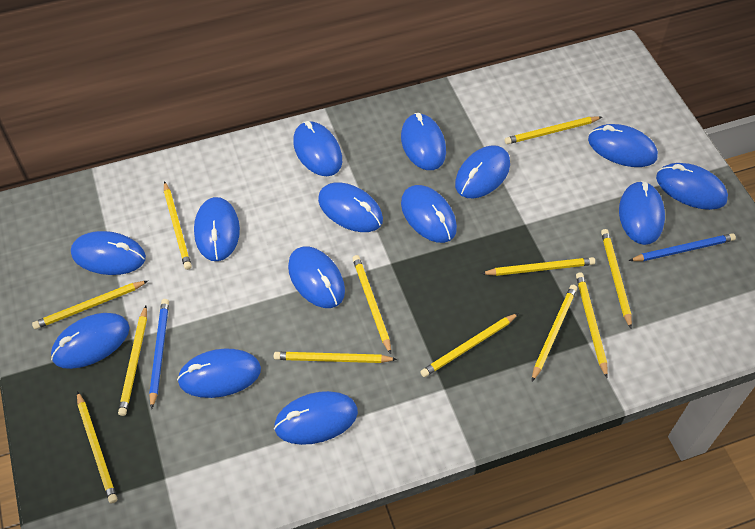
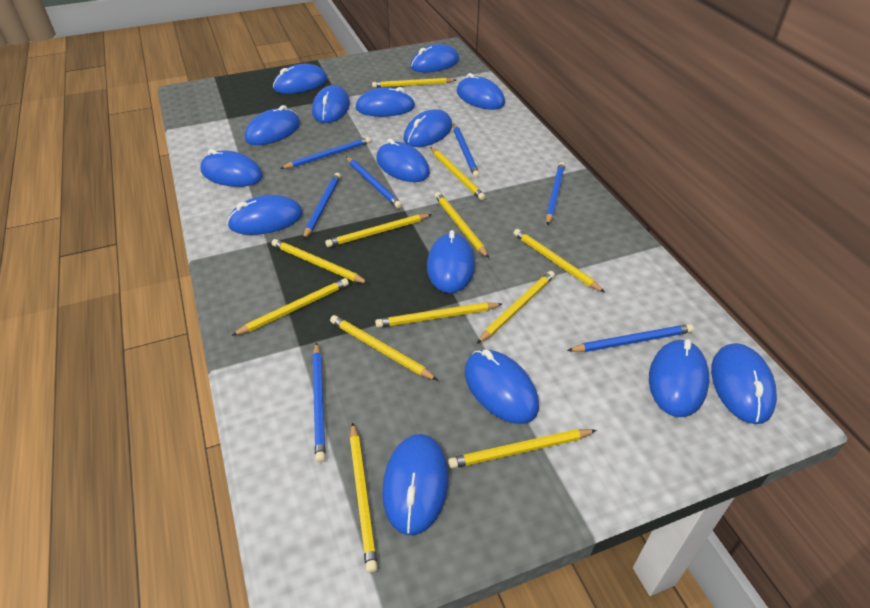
blue mouse: 14 -> 15
blue pencil: 2 -> 7

